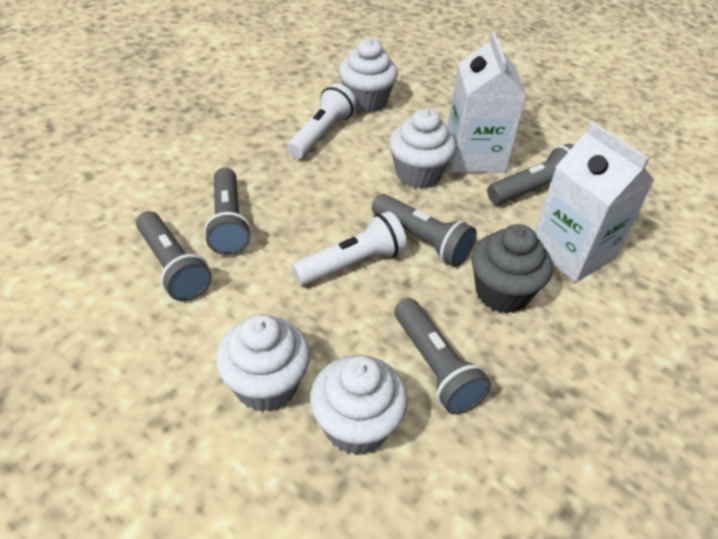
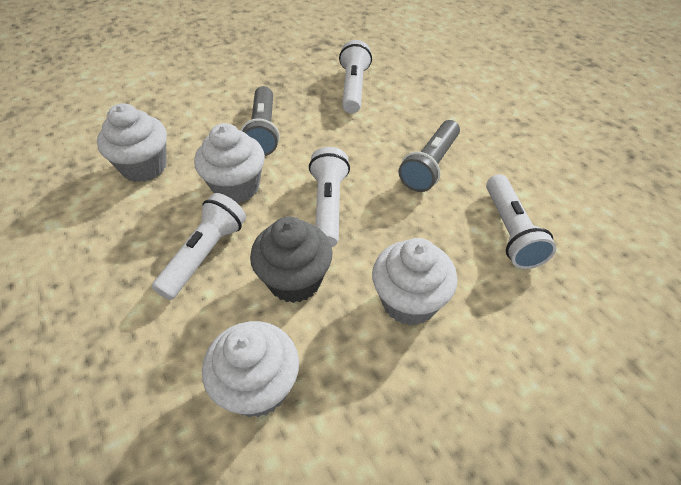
grey flashlight: 5 -> 2
white carton: 2 -> 0
white flashlight: 2 -> 4

